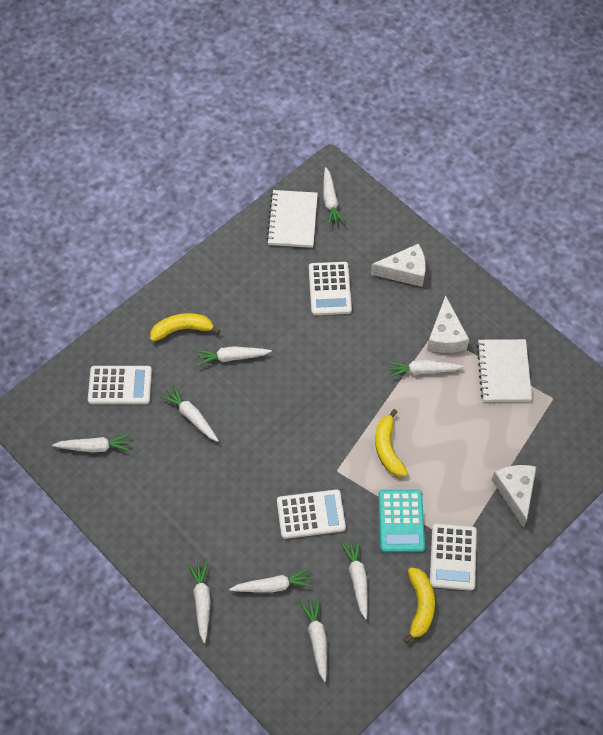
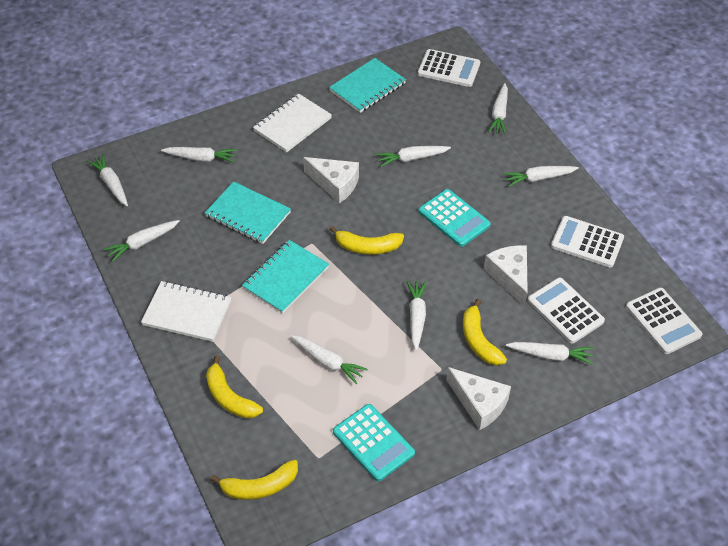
turquoise calculator: 1 -> 2
turquoise notebook: 0 -> 3
yellow banana: 3 -> 4

